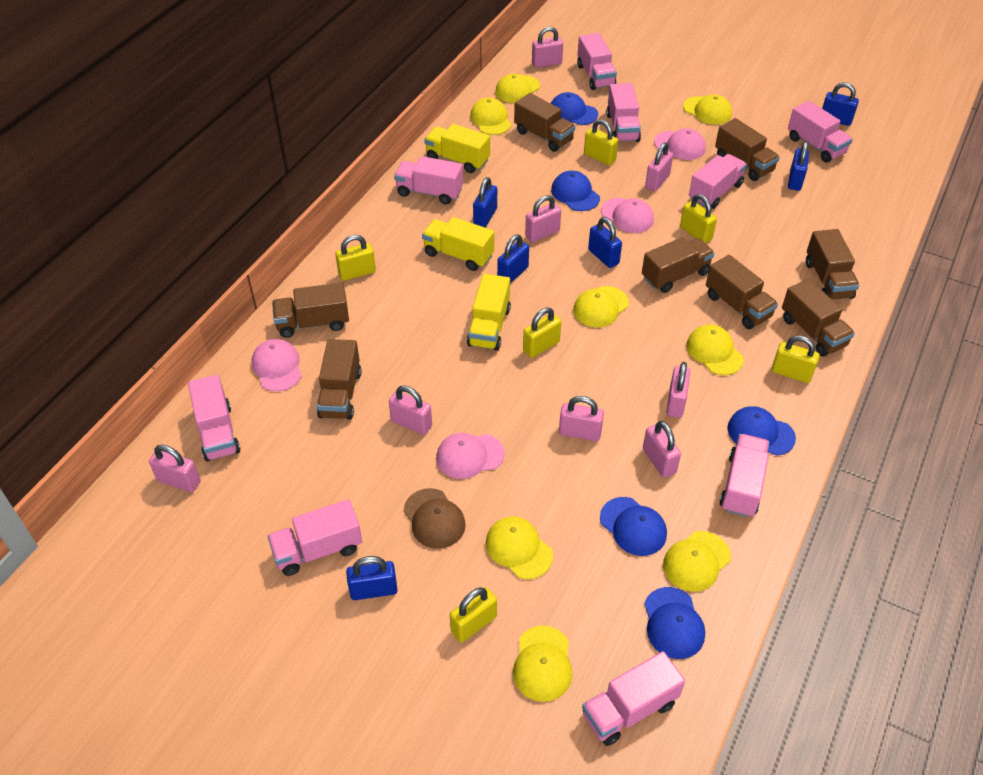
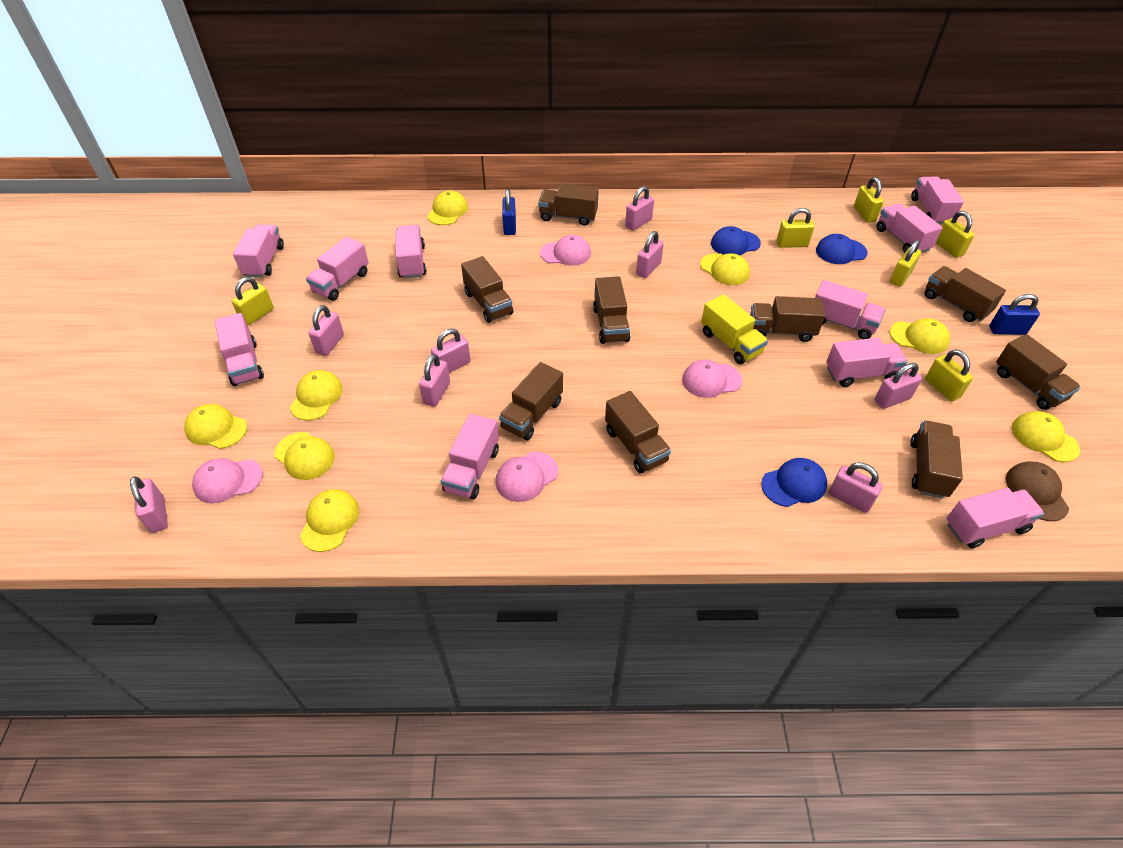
blue cap: 5 -> 3
blue padlock: 6 -> 2
brown truck: 8 -> 9
pink truck: 9 -> 10
yellow truck: 3 -> 1

